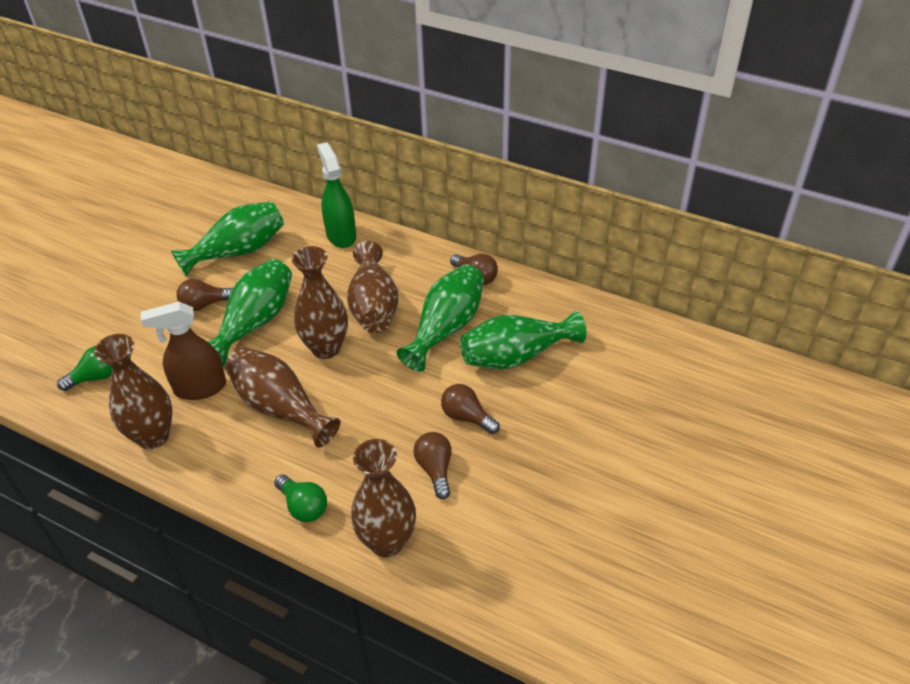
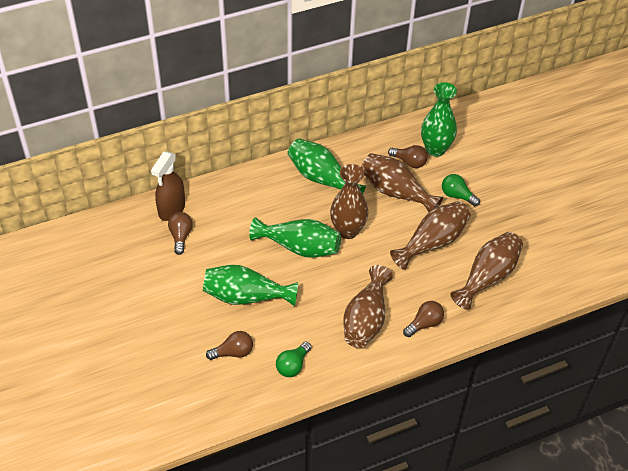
green spray bottle: 1 -> 0

